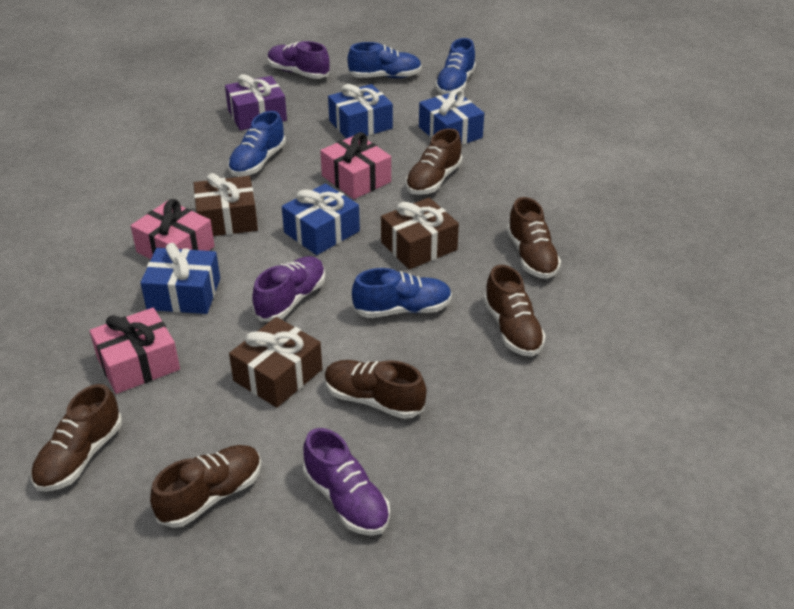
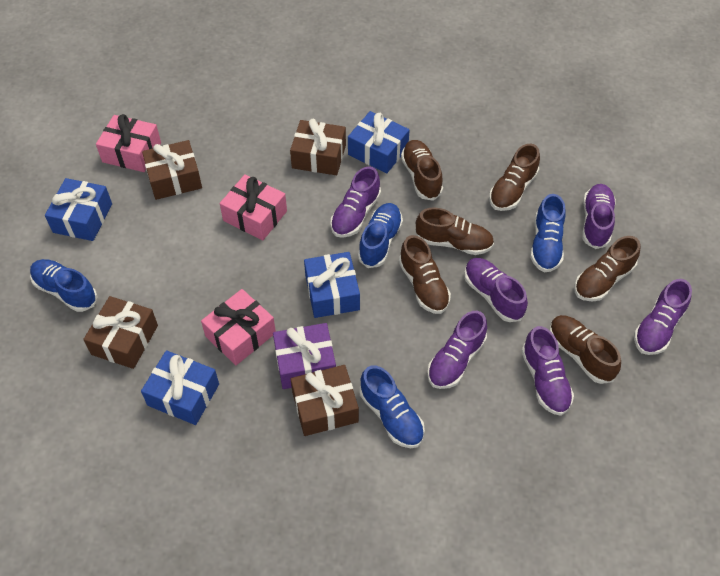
brown gift: 3 -> 4
purple shoe: 3 -> 6

